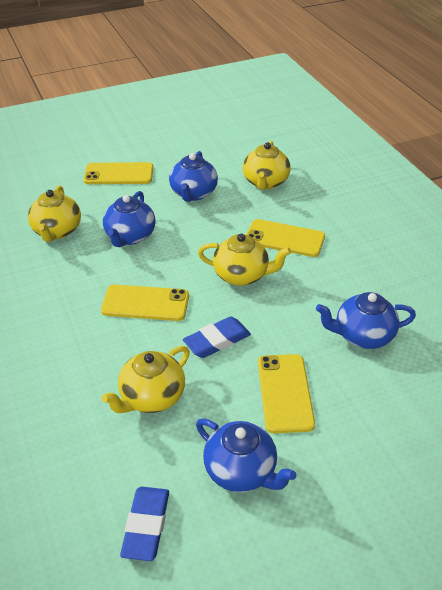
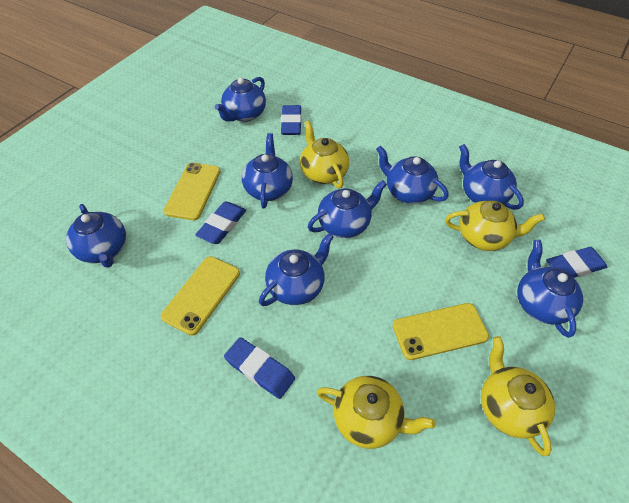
blue eraser: 2 -> 4
blue teapot: 4 -> 8
yellow phone: 4 -> 3

